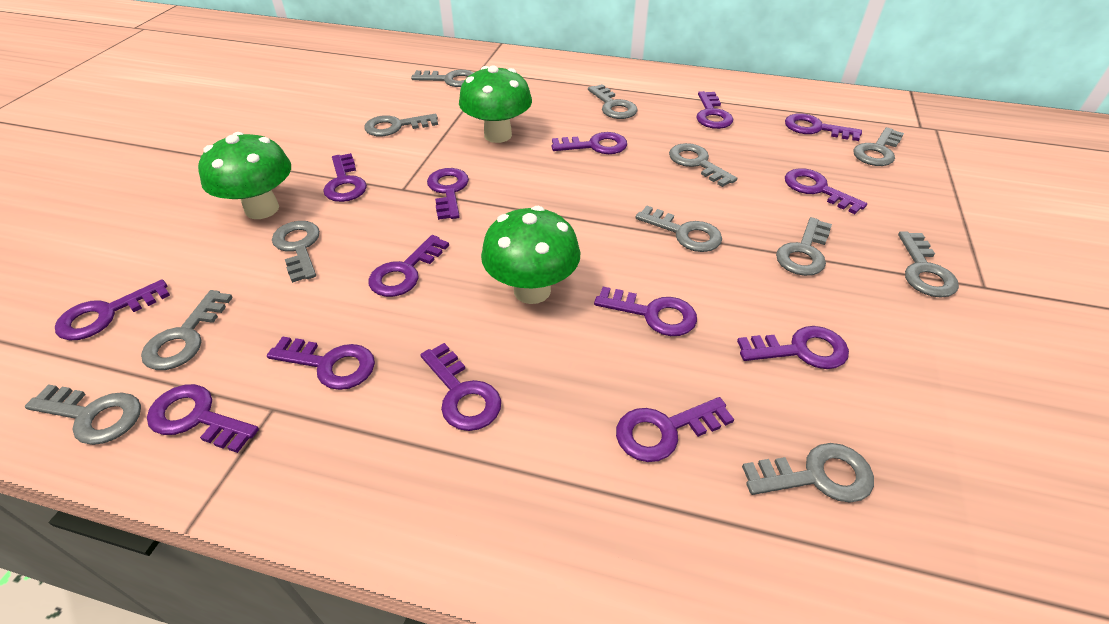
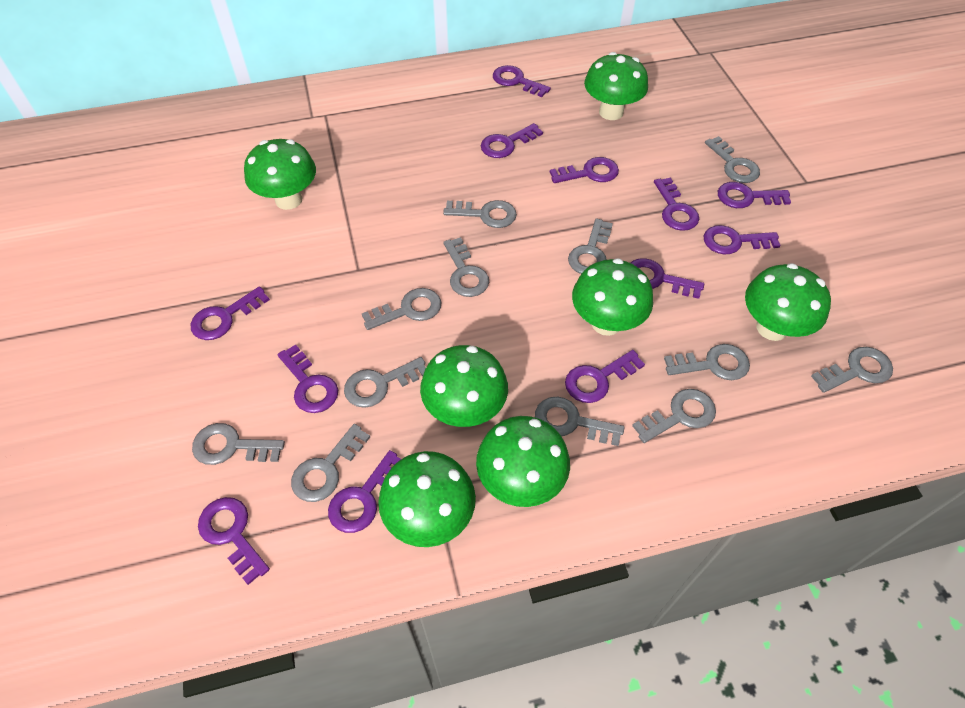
green mushroom: 3 -> 7
purple key: 14 -> 12

